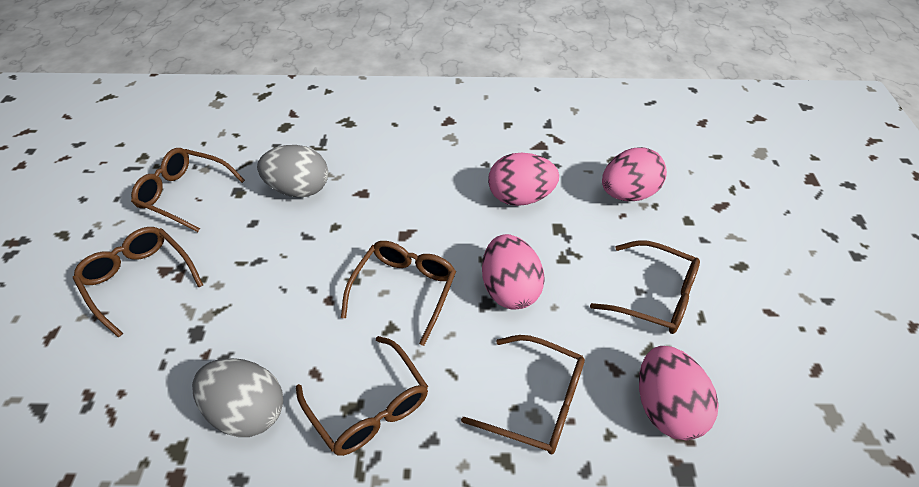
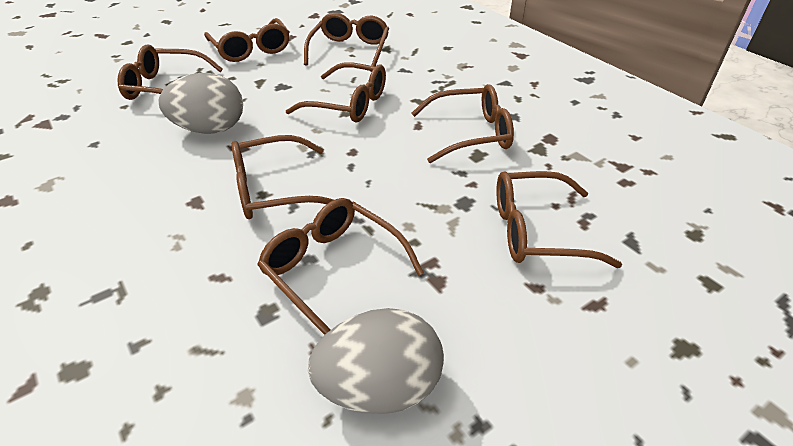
brown glasses: 6 -> 8
pink egg: 4 -> 0

